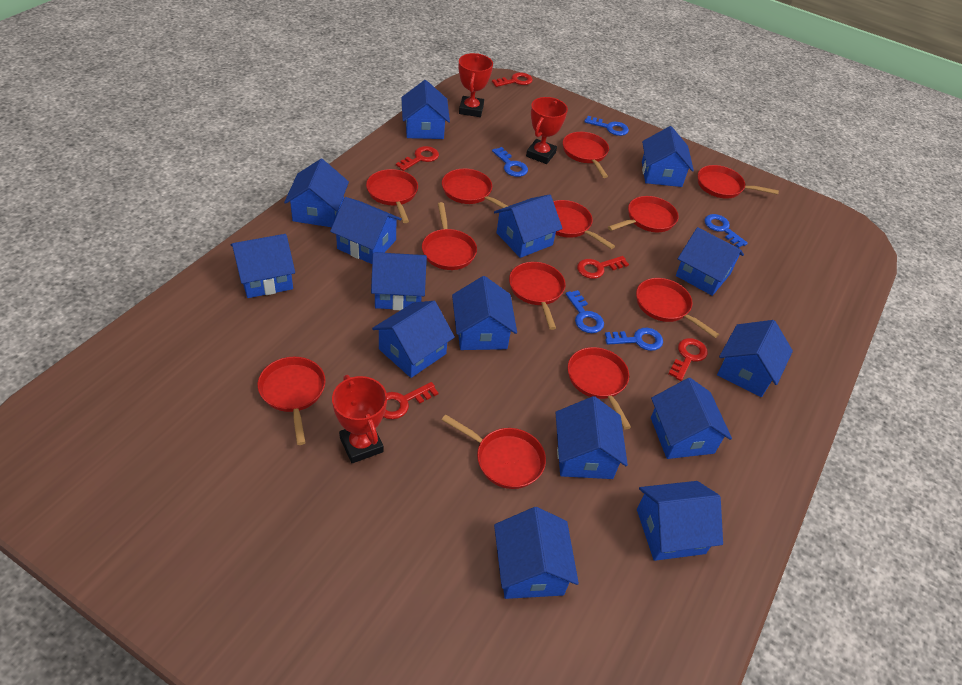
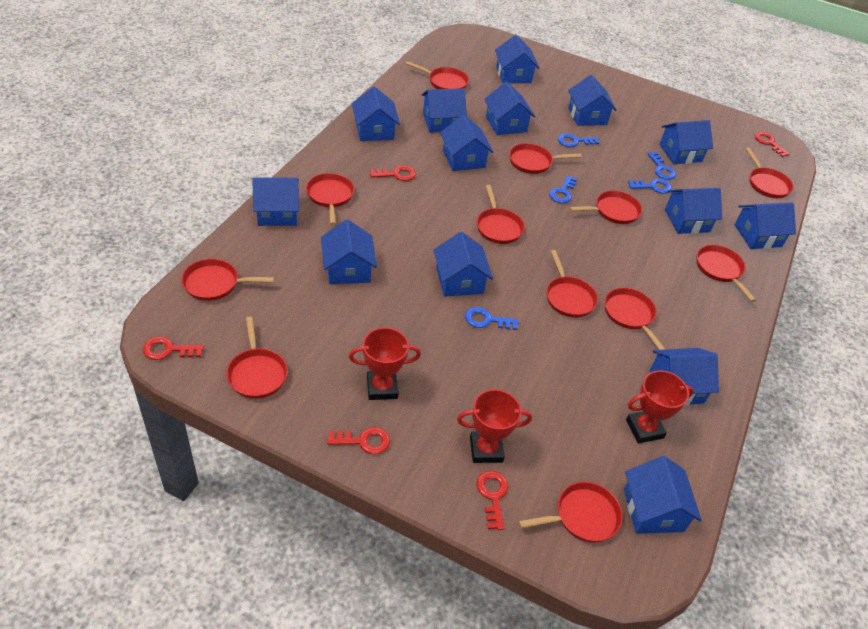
blue house: 15 -> 14

